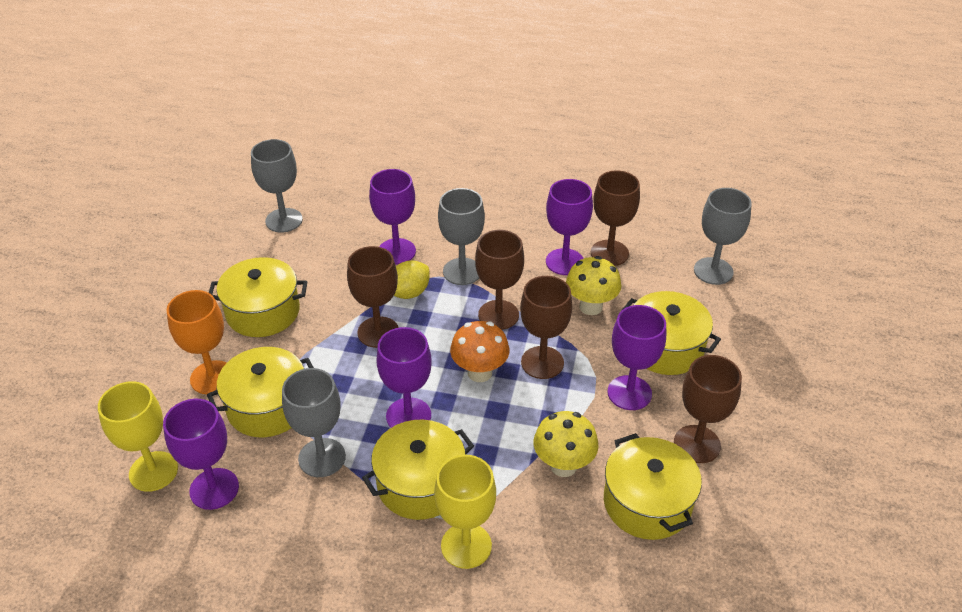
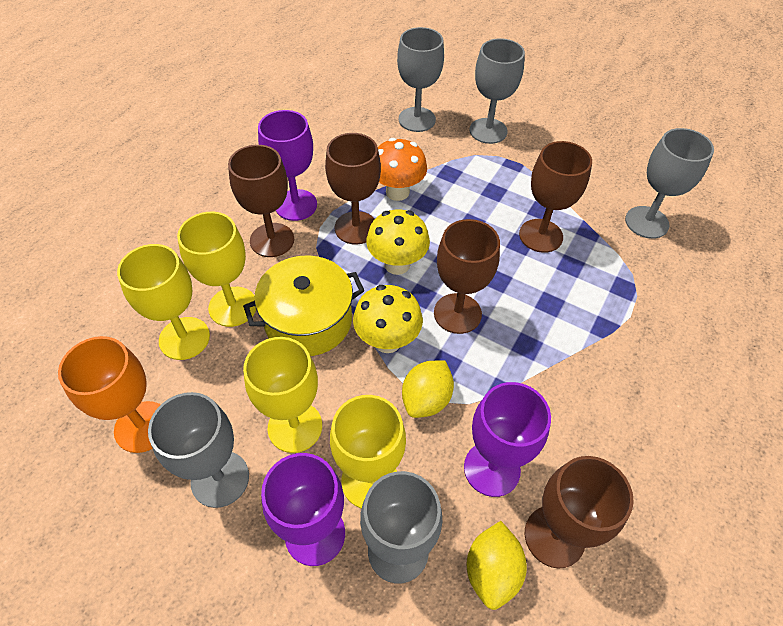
grey goblet: 4 -> 5
purple goblet: 5 -> 3
yellow goblet: 2 -> 4
yellow lemon: 1 -> 2
yellow pot: 5 -> 1

